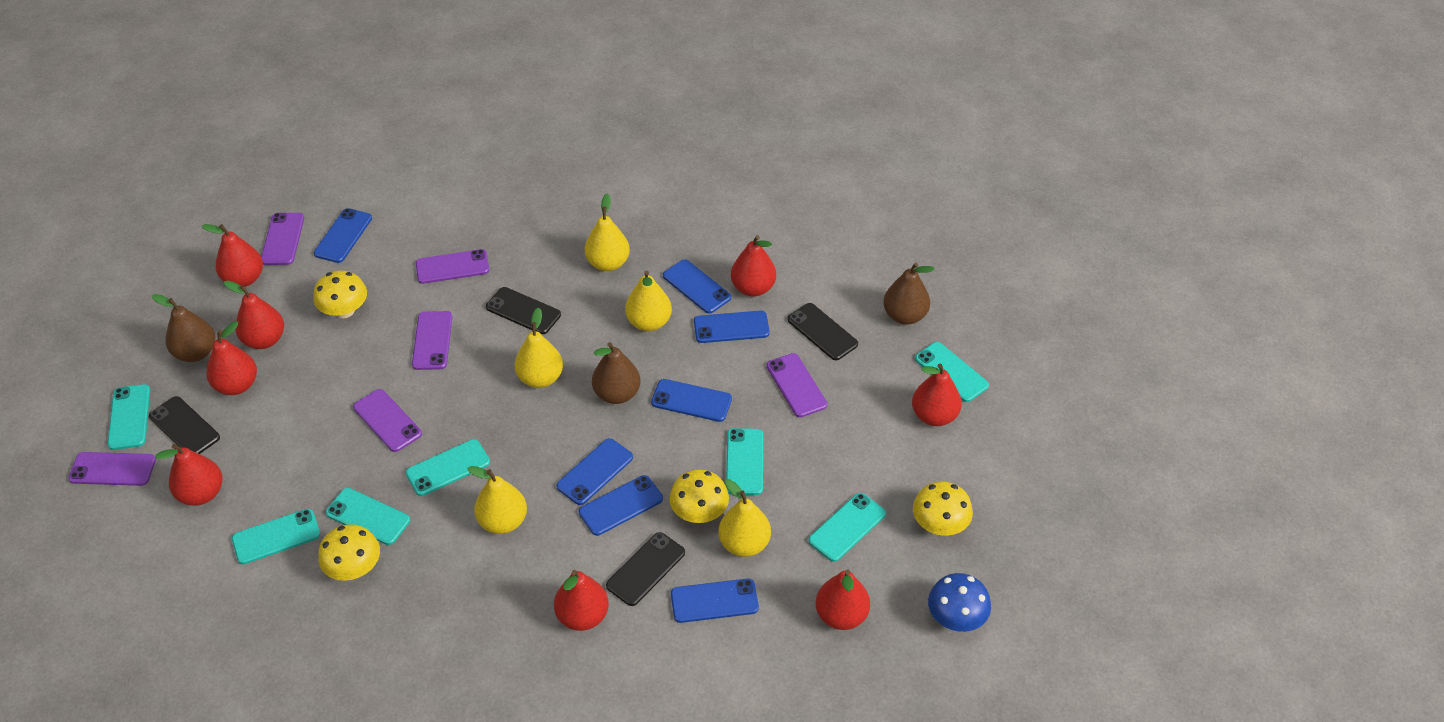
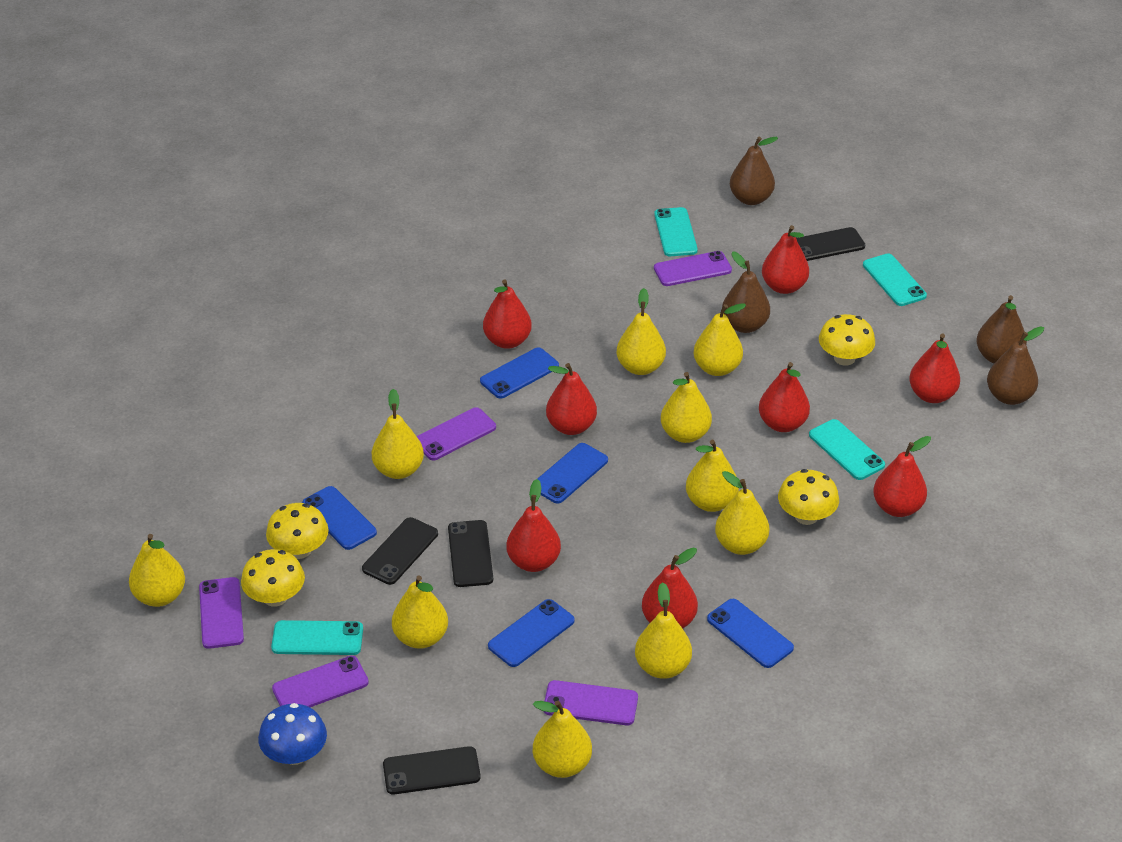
blue phone: 7 -> 5
brown pear: 3 -> 4
purple phone: 6 -> 5
turquoise phone: 7 -> 4
yellow pear: 5 -> 10

